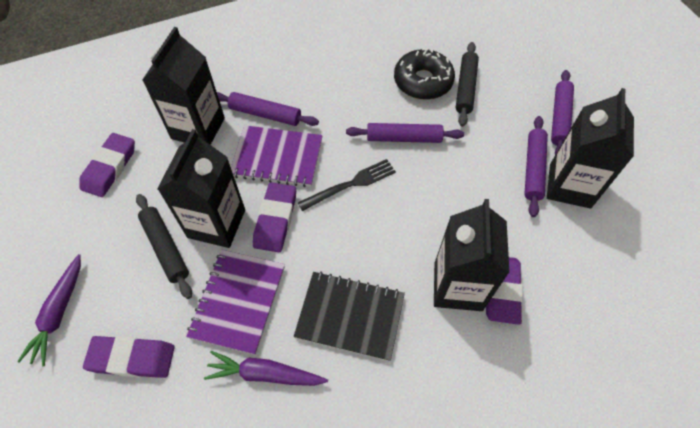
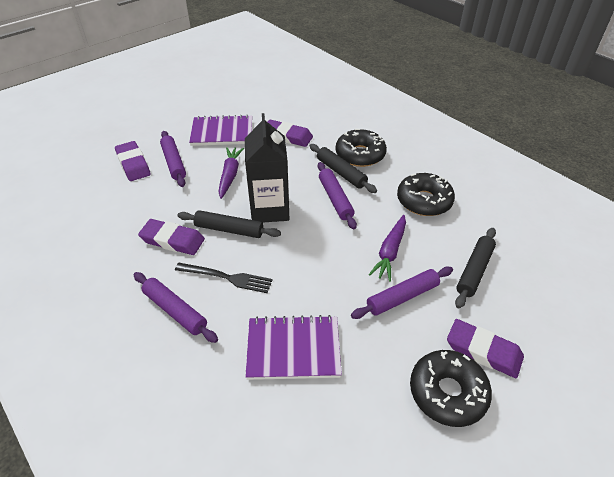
black carton: 4 -> 1
black donut: 1 -> 3
black notebook: 1 -> 0
black rolling pin: 2 -> 3

